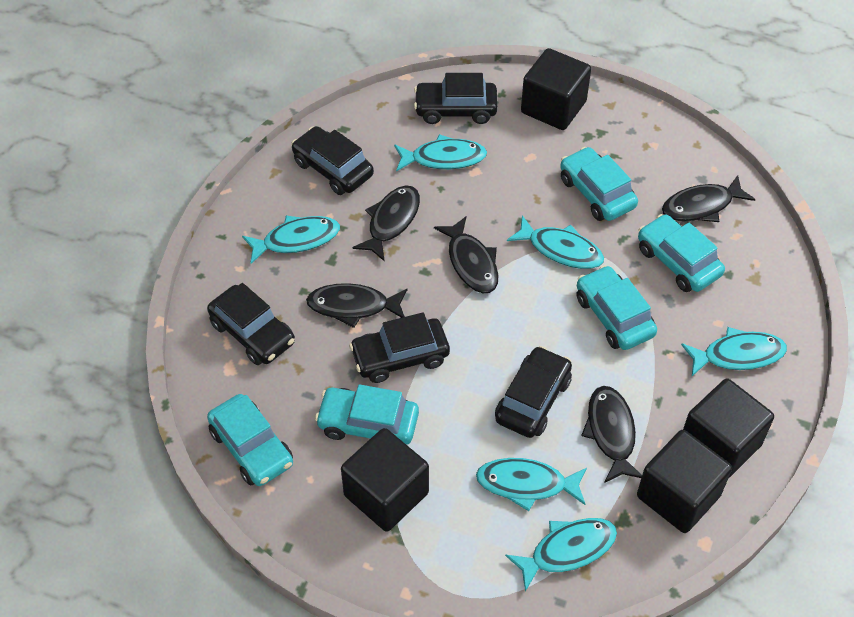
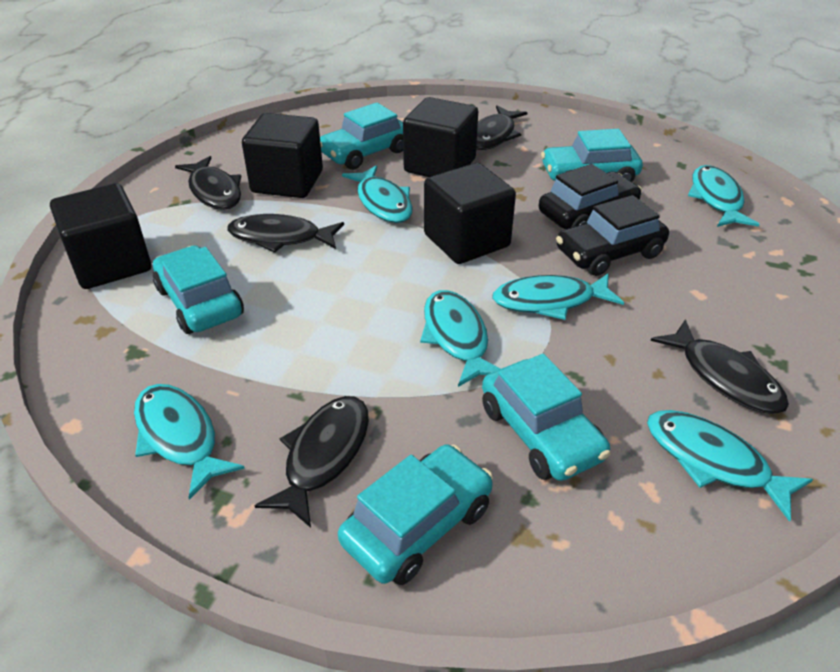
black car: 5 -> 2

